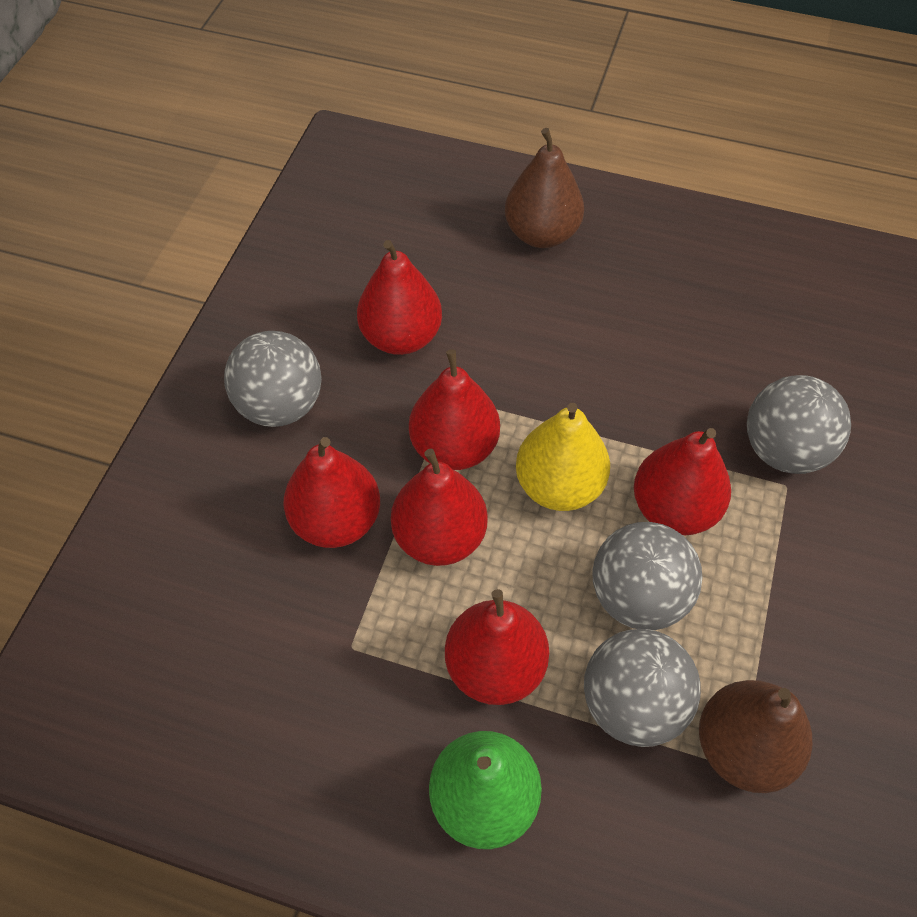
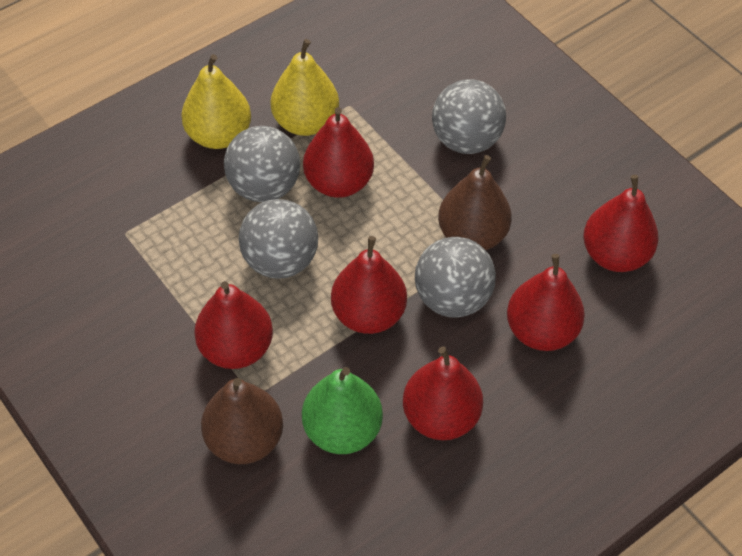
yellow pear: 1 -> 2

